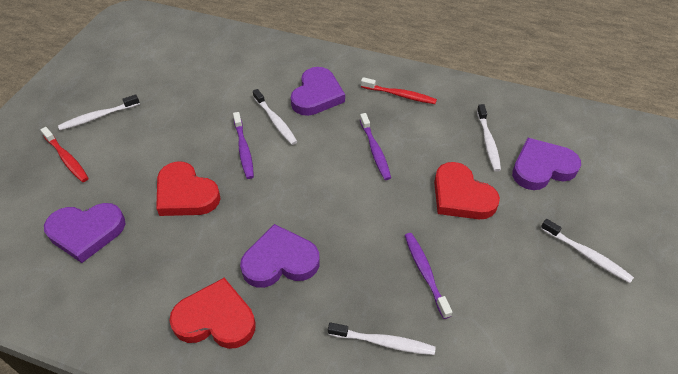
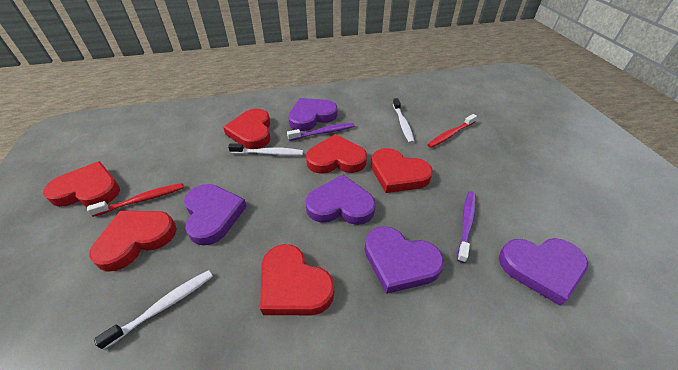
purple heart: 4 -> 5
purple toothbrush: 3 -> 2
red heart: 3 -> 6
white toothbrush: 5 -> 3

